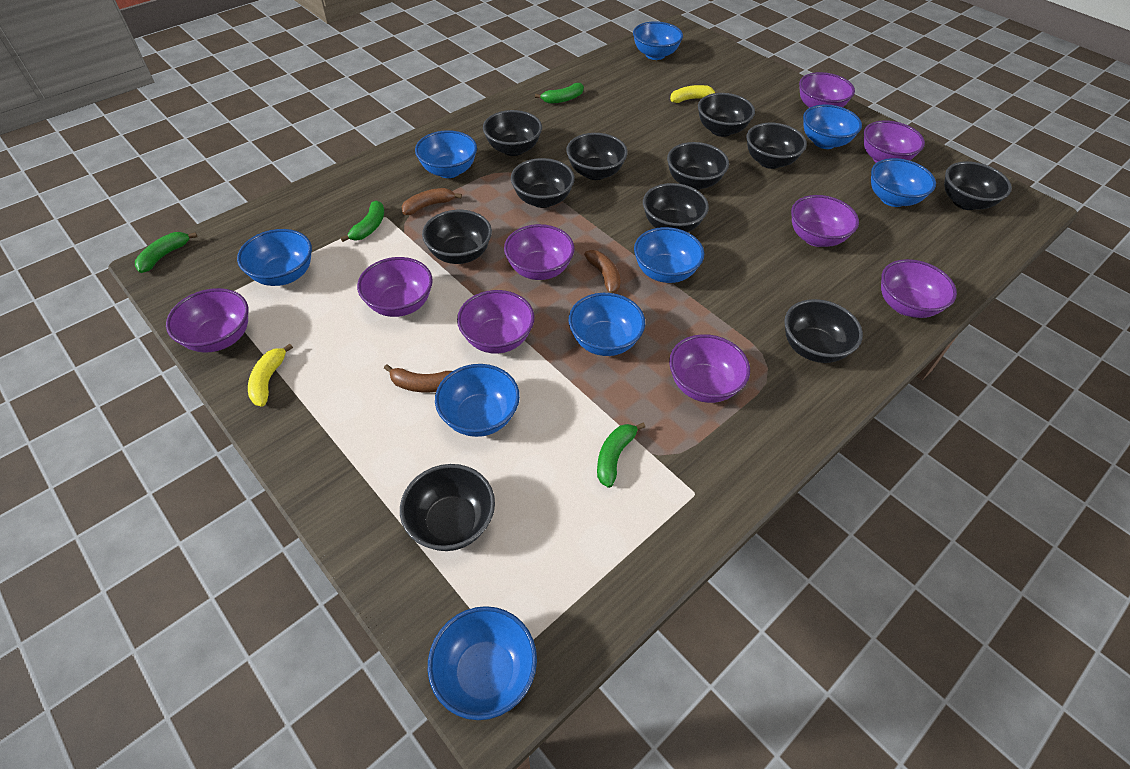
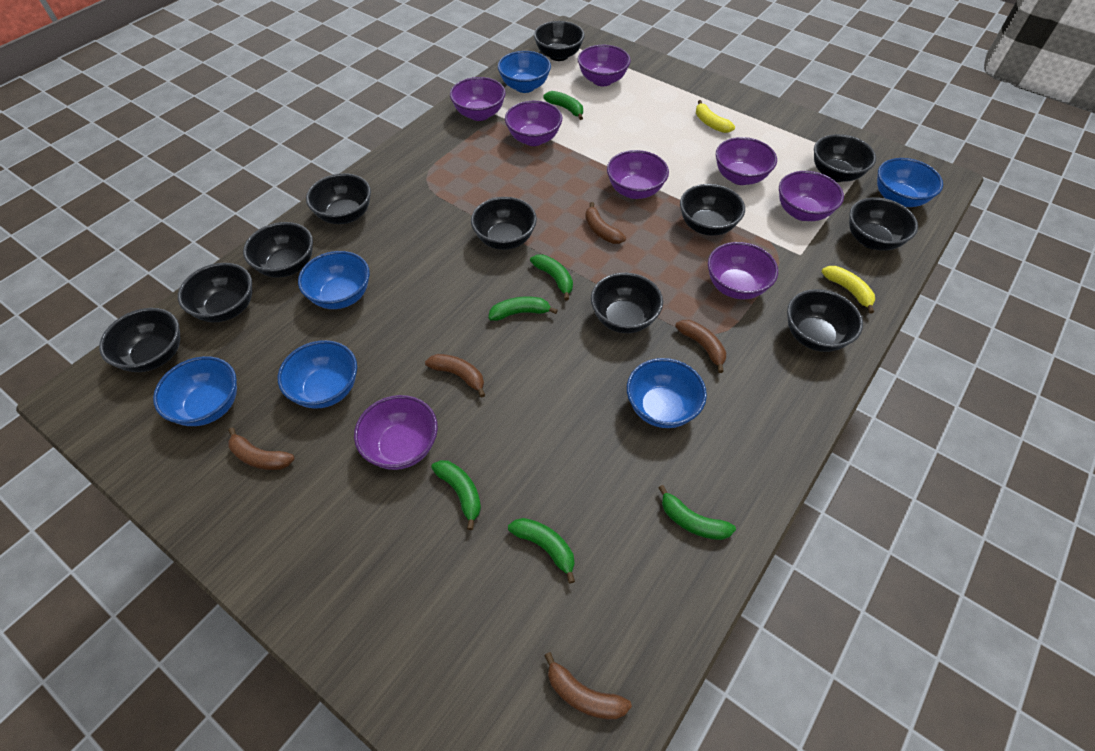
blue bowl: 9 -> 6
brown banana: 3 -> 5
green banana: 4 -> 6
purple bowl: 9 -> 8

